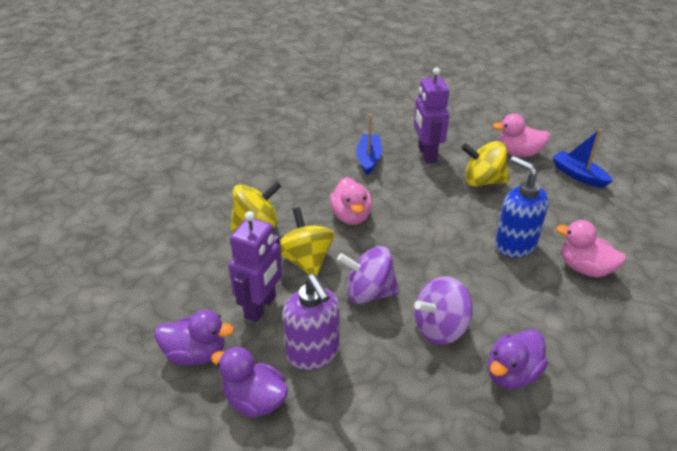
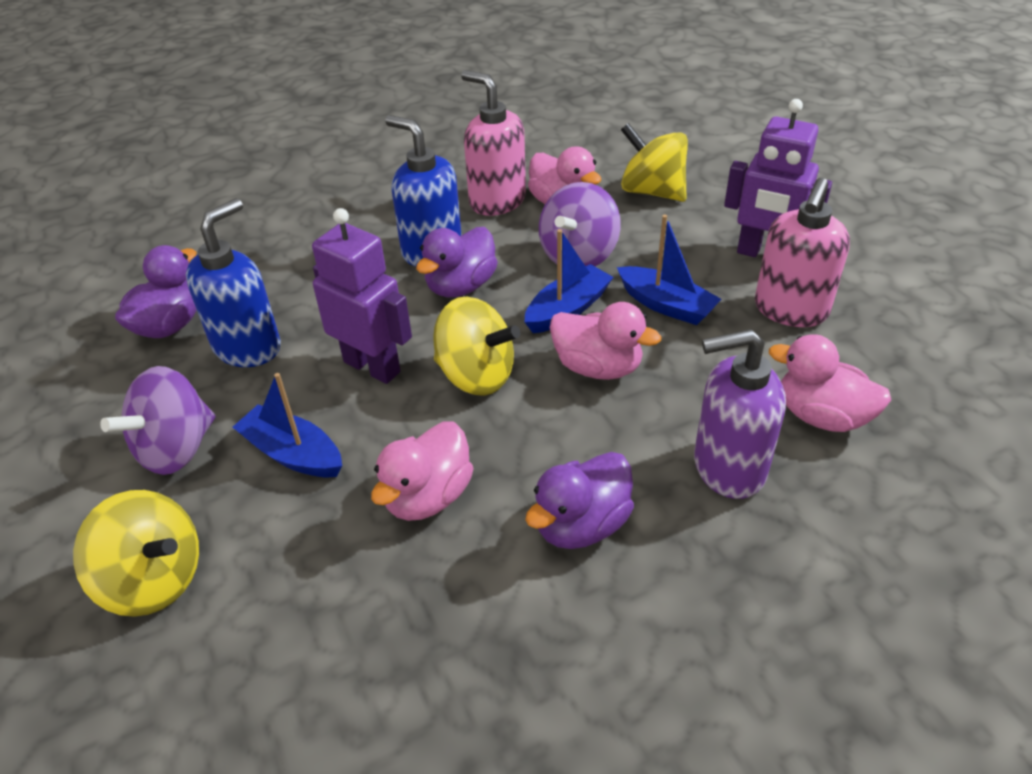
blue boat: 2 -> 3
blue soap dispenser: 1 -> 2
pink duck: 3 -> 4
pink soap dispenser: 0 -> 2

